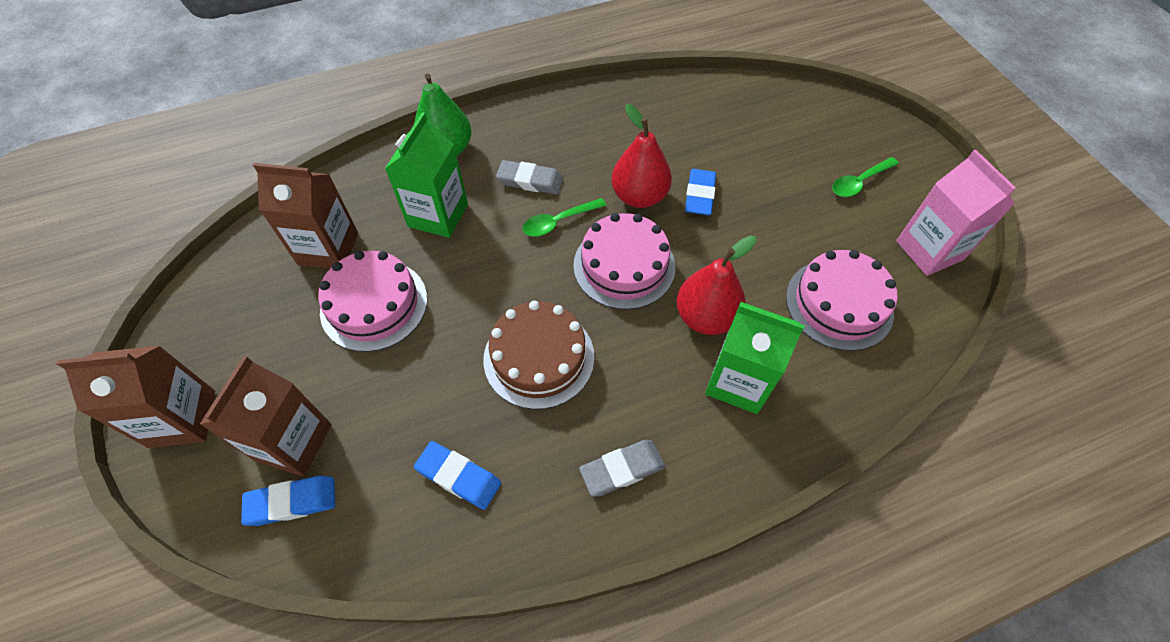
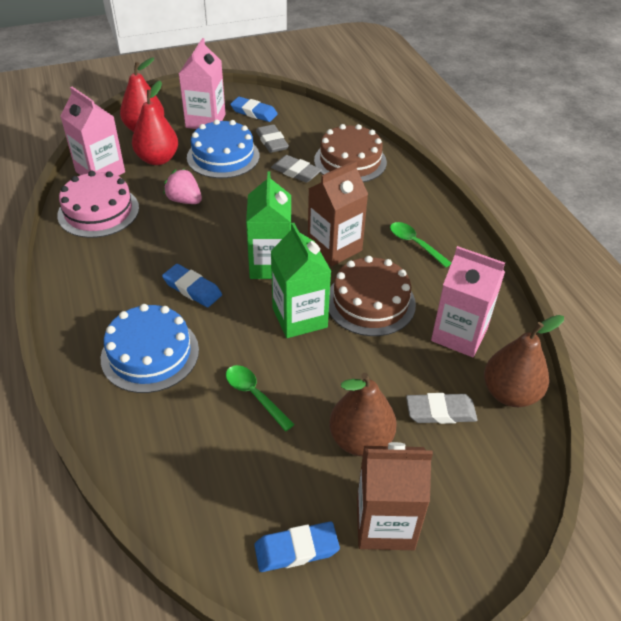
blue cake: 0 -> 2
brown cake: 1 -> 2
brown carton: 3 -> 2
brown pear: 0 -> 2
green pear: 1 -> 0
grey eraser: 2 -> 3
pink cake: 3 -> 1
pink carton: 1 -> 3
pink strawberry: 0 -> 1

